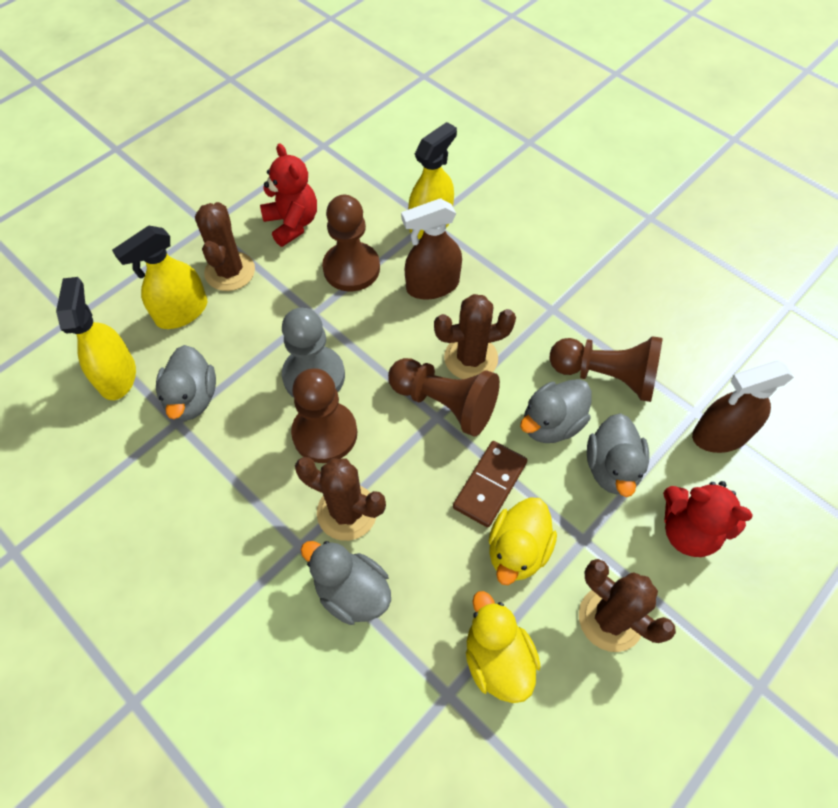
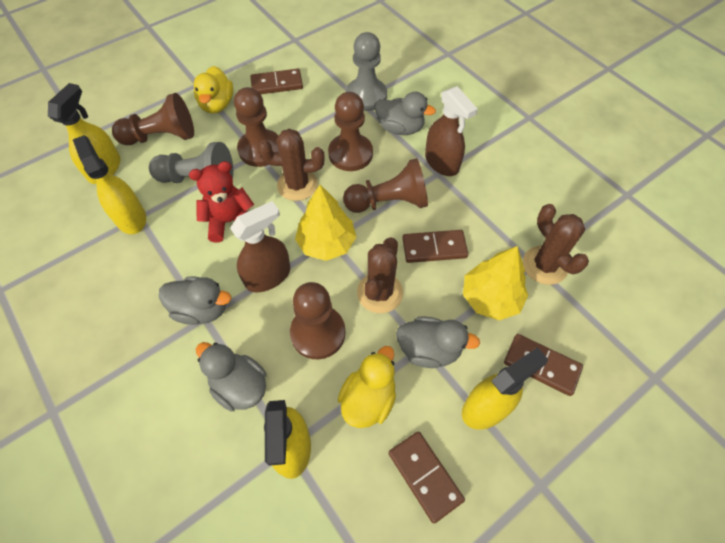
brown cactus: 4 -> 3
brown domino: 1 -> 4
brown pawn: 4 -> 5
grey pawn: 1 -> 2
red teddy bear: 2 -> 1
yellow spray bottle: 3 -> 4
yellow tree: 0 -> 2

